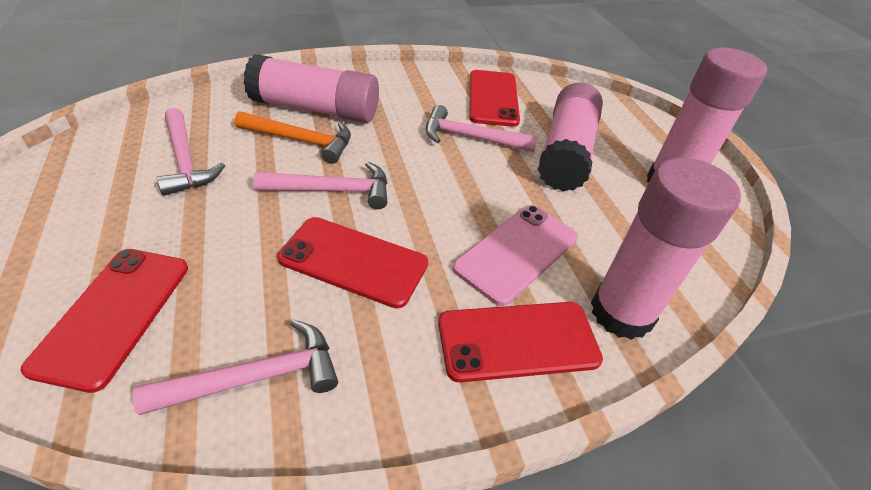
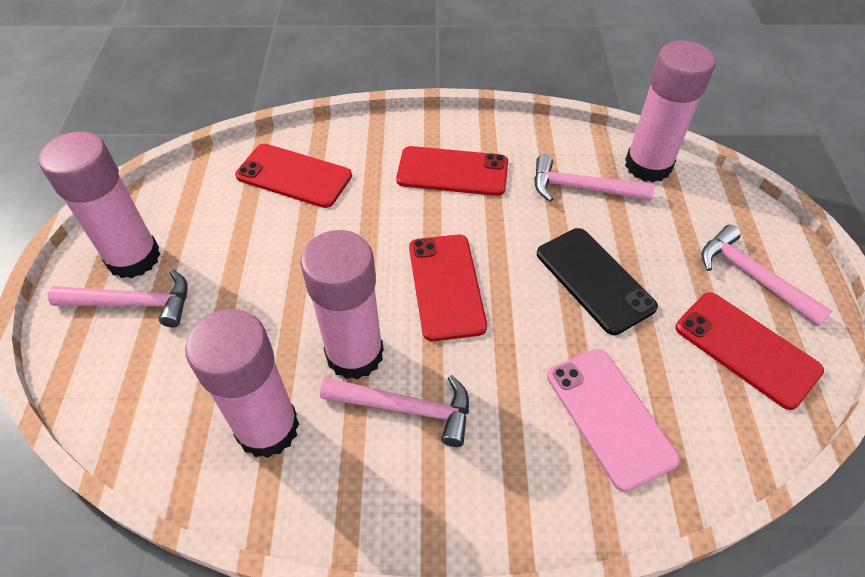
black phone: 0 -> 1
orange hammer: 1 -> 0

